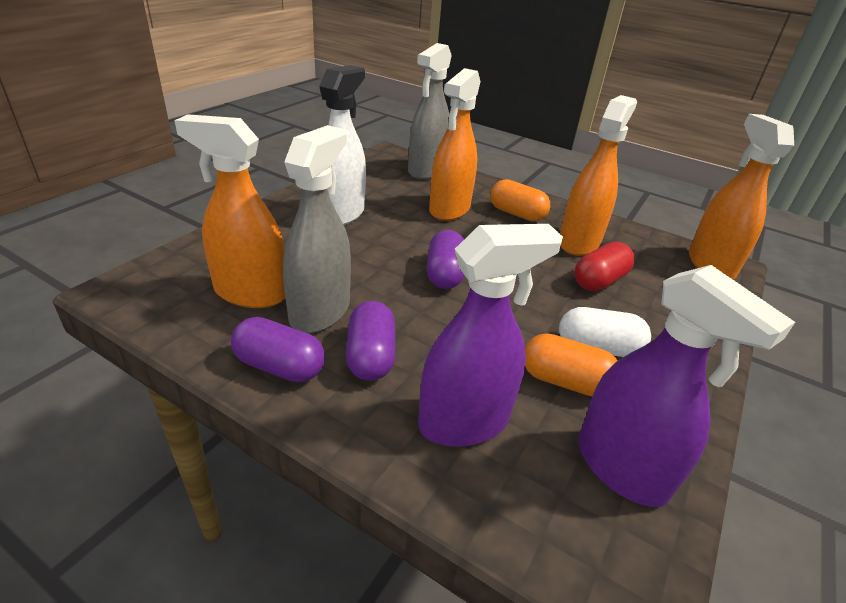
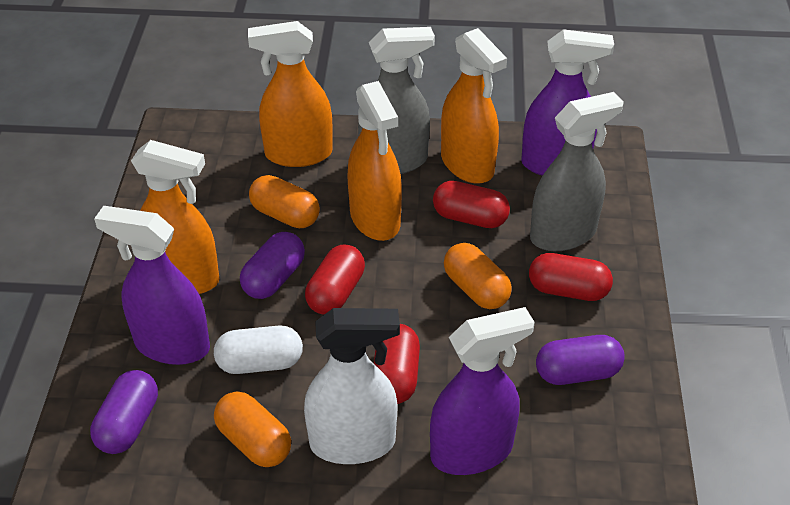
orange capsule: 2 -> 3
purple spray bottle: 2 -> 3
red capsule: 1 -> 4

